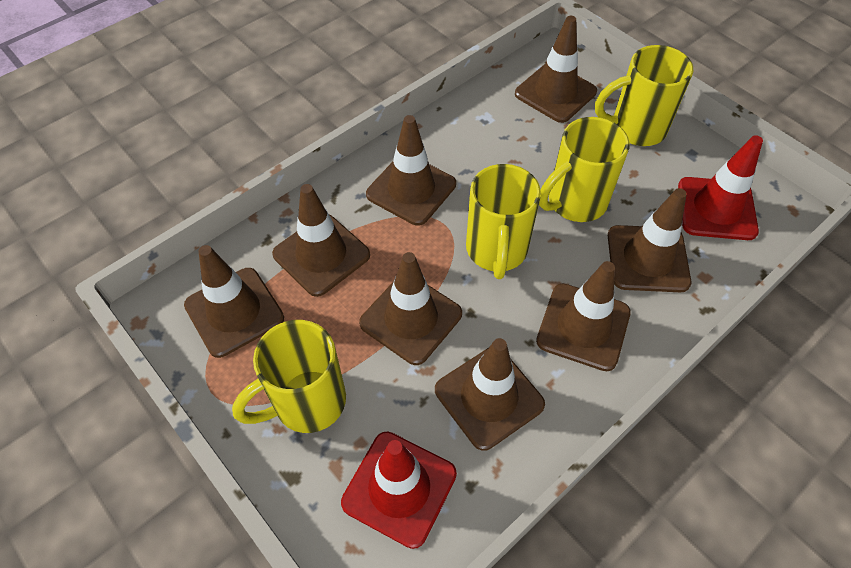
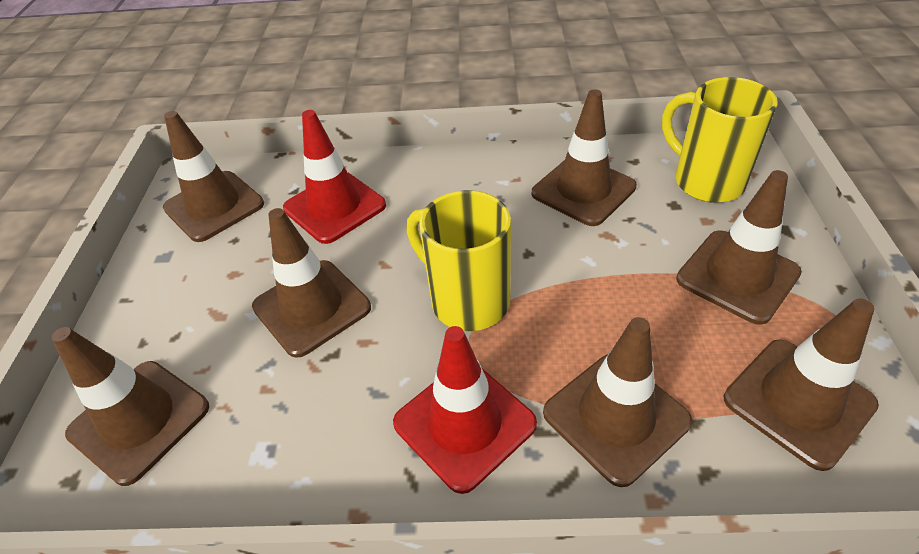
brown traffic cone: 8 -> 7
yellow mug: 4 -> 2

